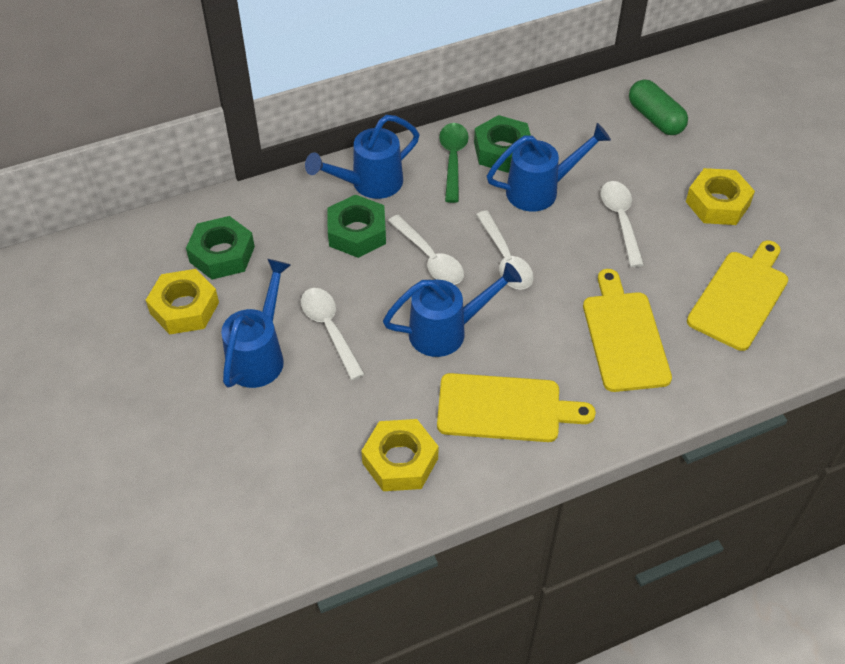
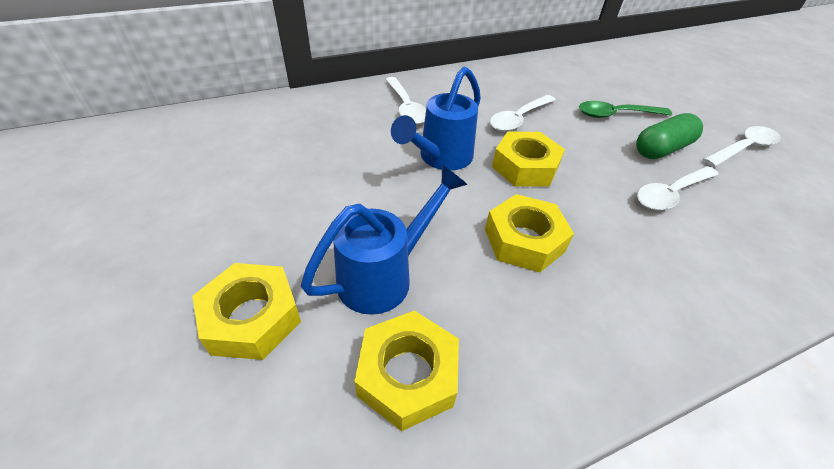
blue watering can: 4 -> 2
green nut: 3 -> 0
yellow cutting board: 3 -> 0
yellow nut: 3 -> 4

